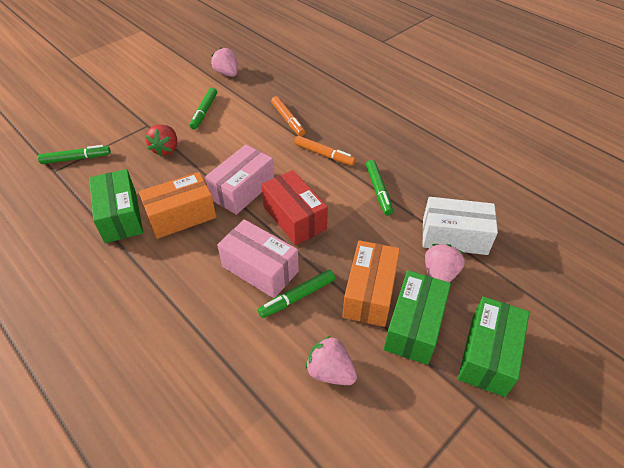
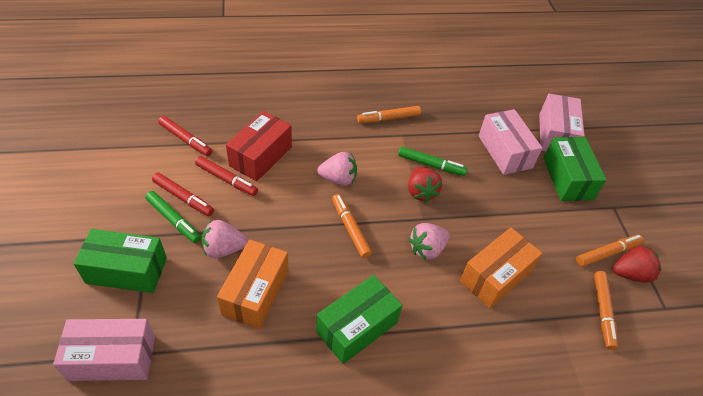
green marker: 4 -> 2
orange marker: 2 -> 4
pink box: 2 -> 3
red marker: 0 -> 3
red strawberry: 1 -> 2
white box: 1 -> 0

